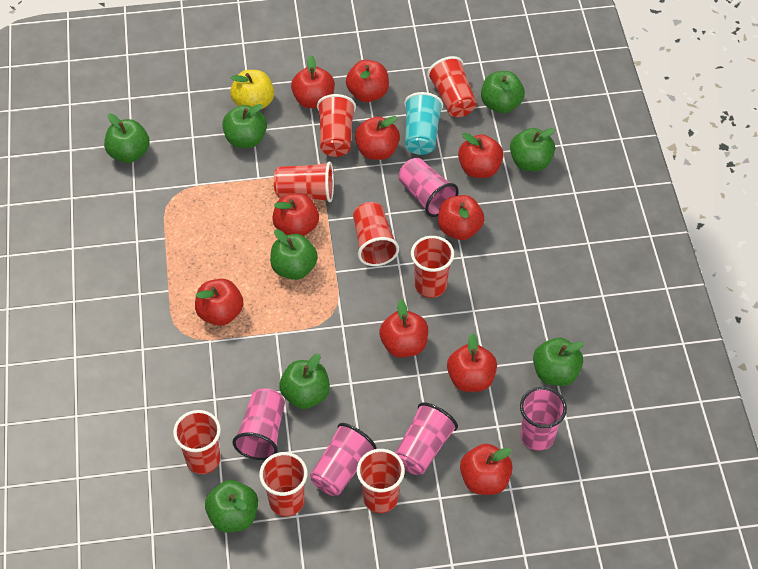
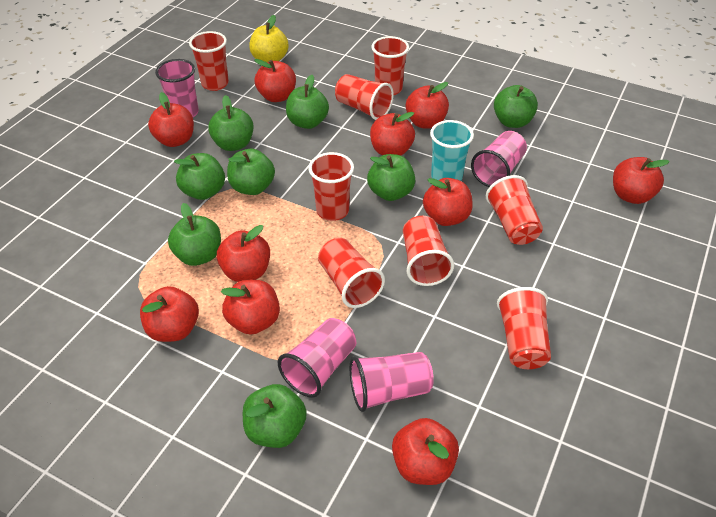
pink cup: 5 -> 4

